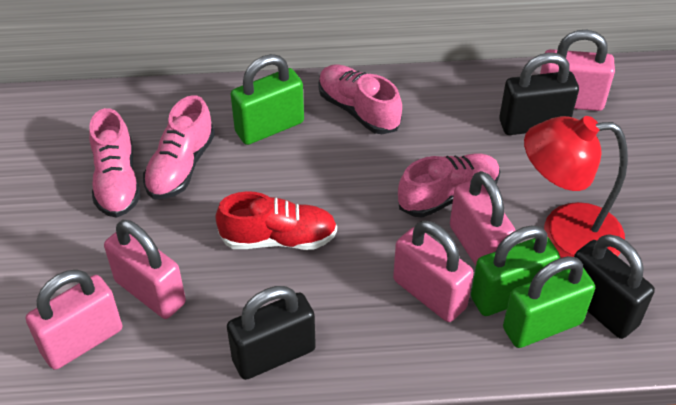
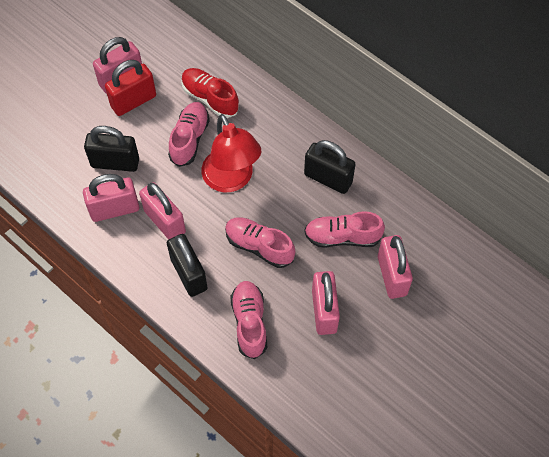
green padlock: 3 -> 0
red padlock: 0 -> 1

